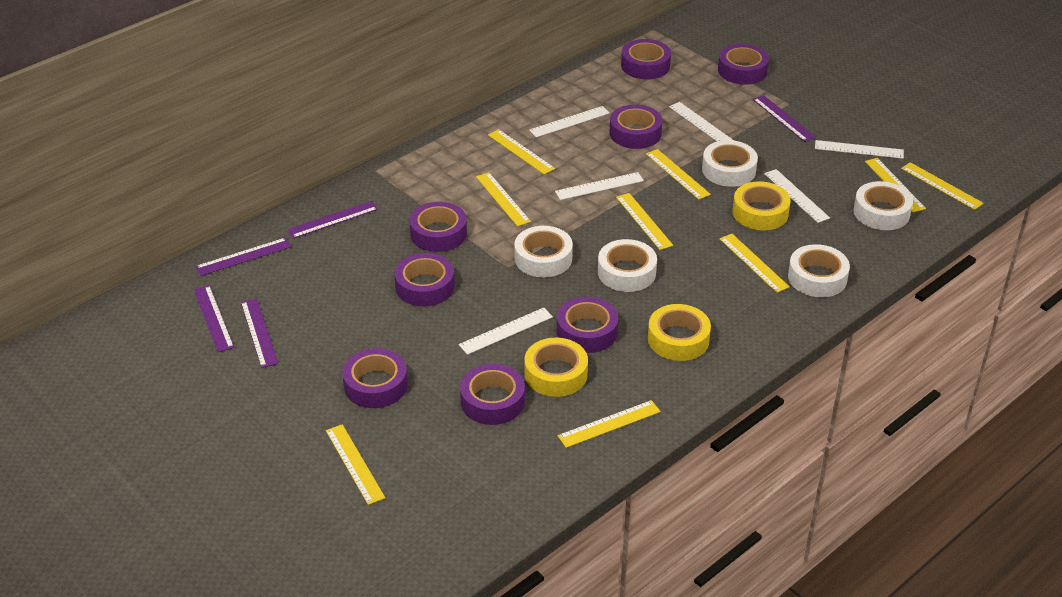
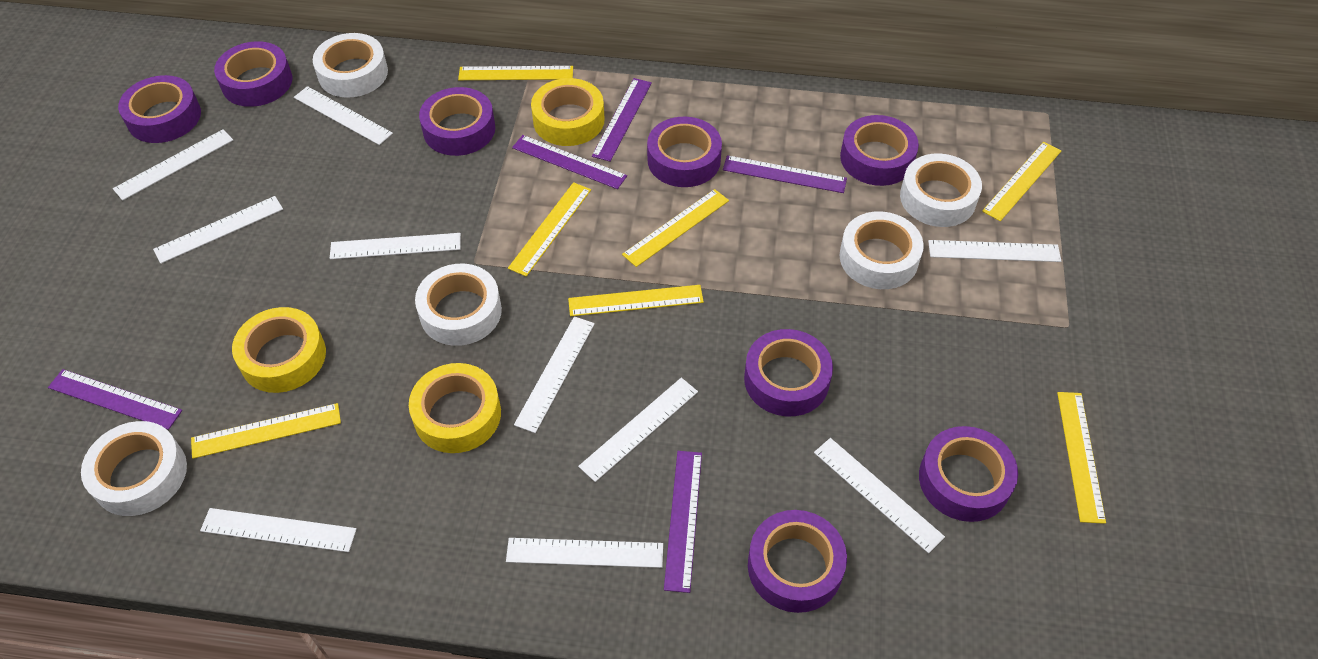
white ruler: 6 -> 10
yellow ruler: 9 -> 7

